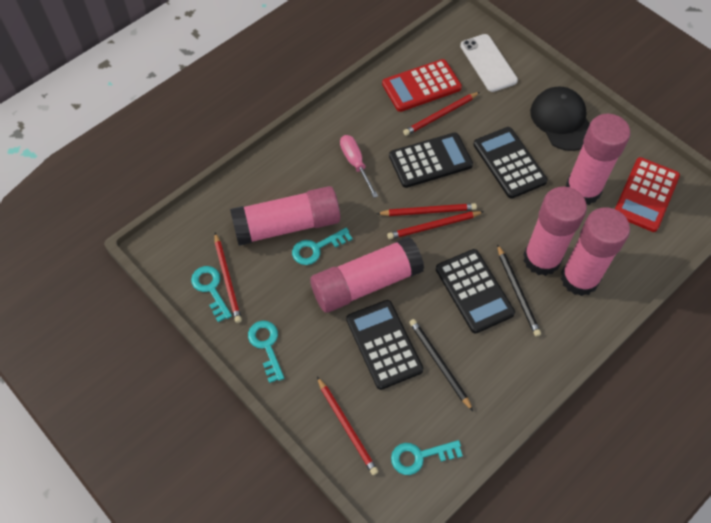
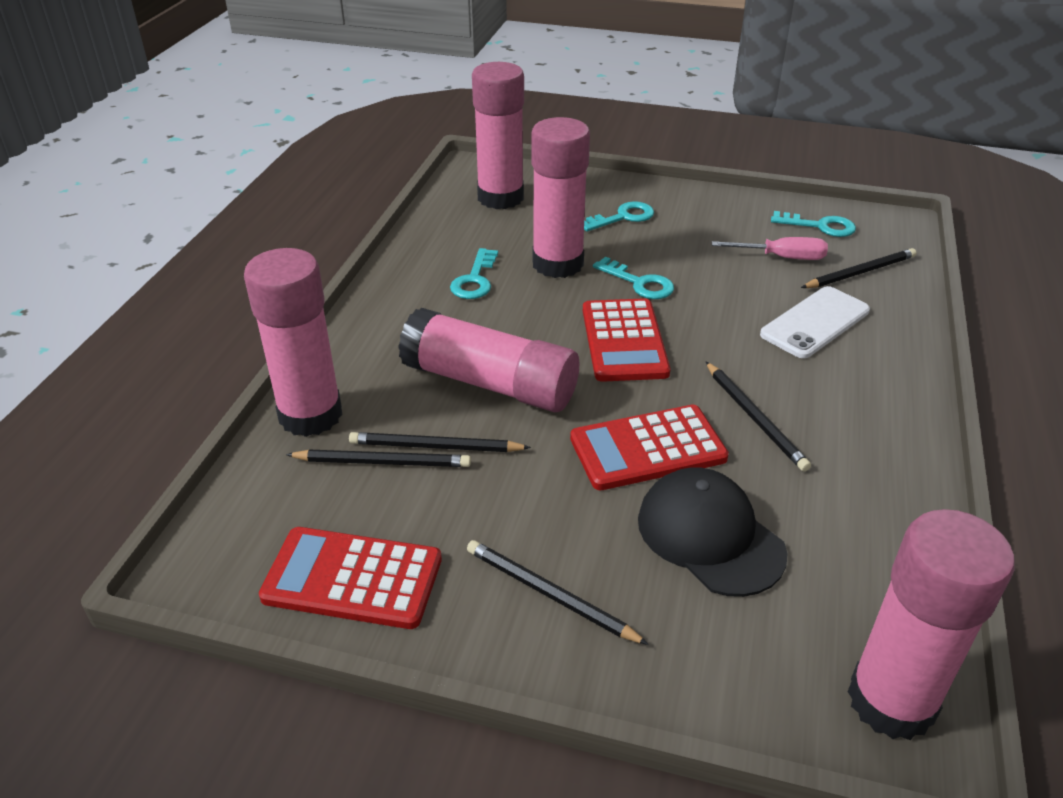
black calculator: 4 -> 0
black pencil: 2 -> 5
red calculator: 2 -> 3
red pencil: 5 -> 0

